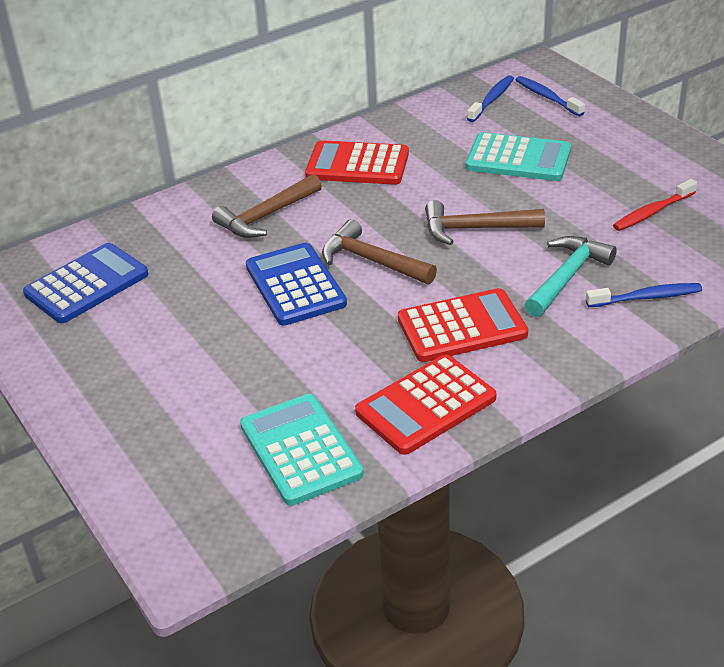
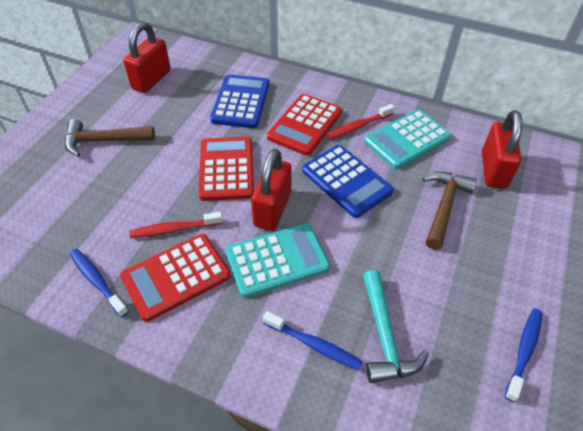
brown hammer: 3 -> 2
red padlock: 0 -> 3
red toothbrush: 1 -> 2

